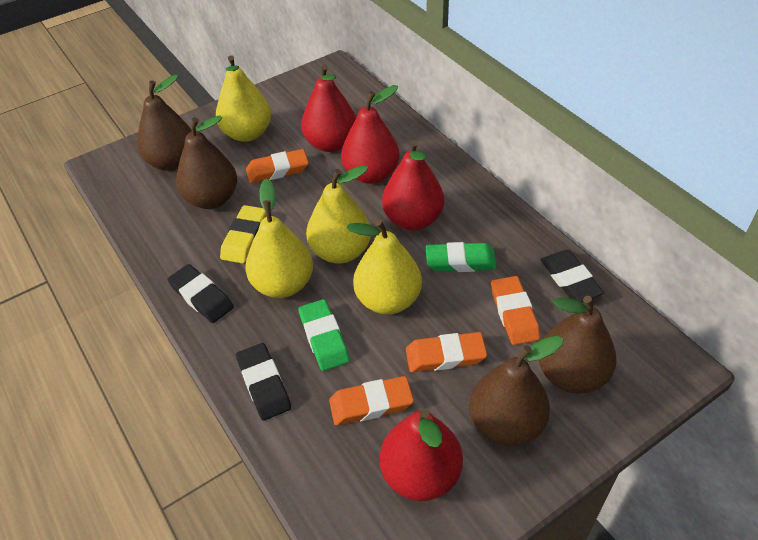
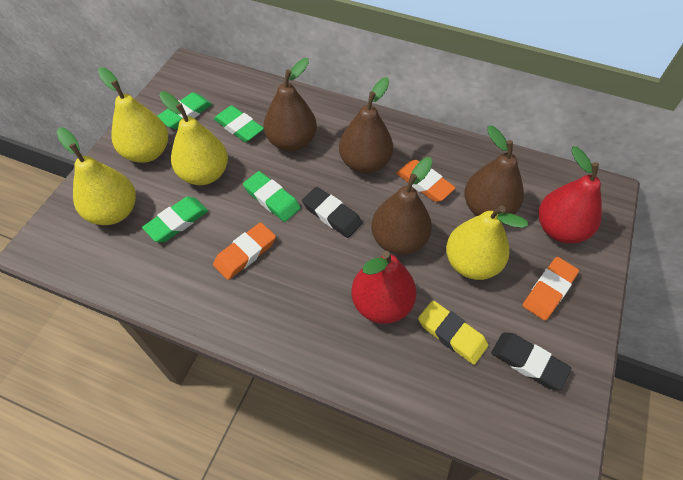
black eraser: 3 -> 2
green eraser: 2 -> 4
orange eraser: 4 -> 3
red pear: 4 -> 2

